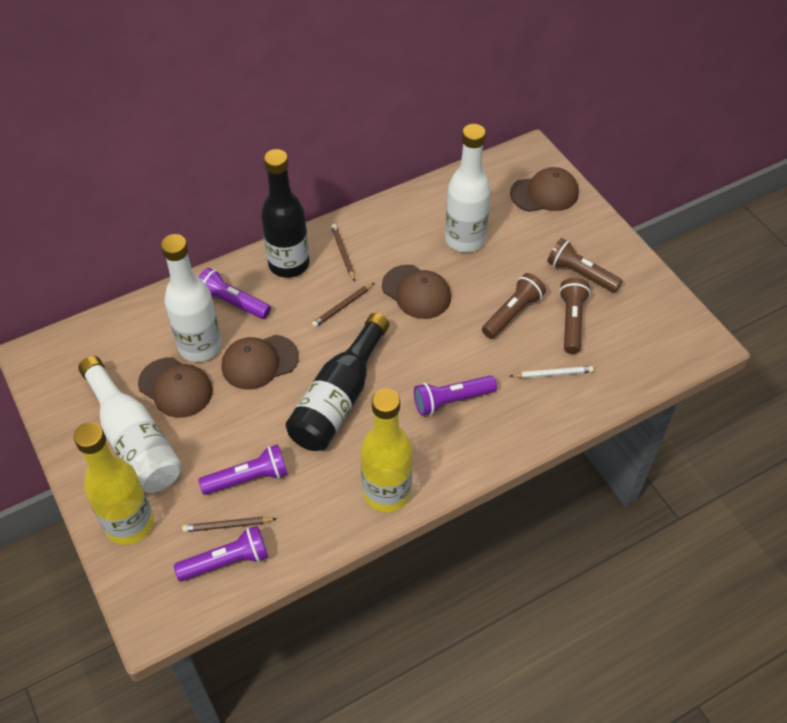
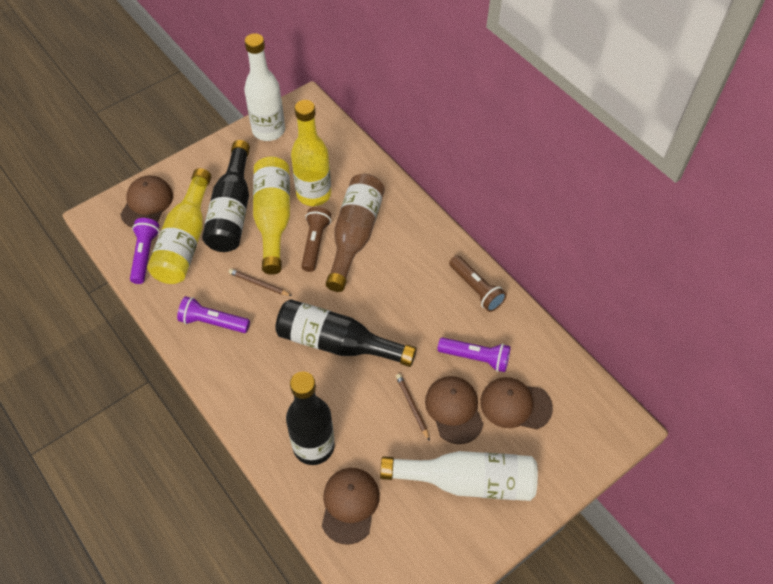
black bottle: 2 -> 3
brown bottle: 0 -> 1
brown flashlight: 3 -> 2
brown pencil: 3 -> 2
purple flashlight: 4 -> 3
white bottle: 3 -> 2
white pencil: 1 -> 0
yellow bottle: 2 -> 3

